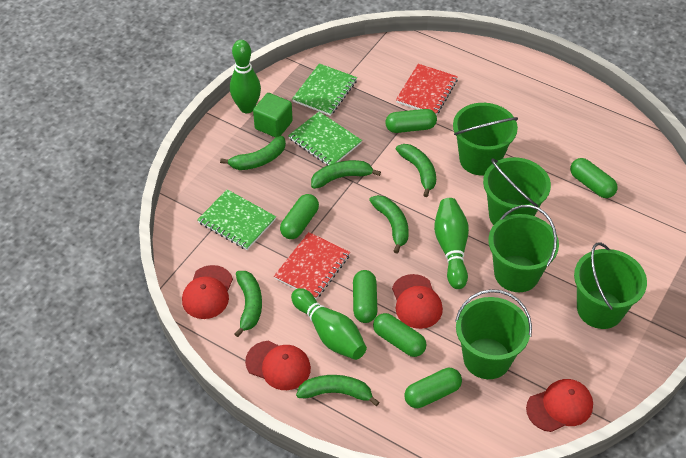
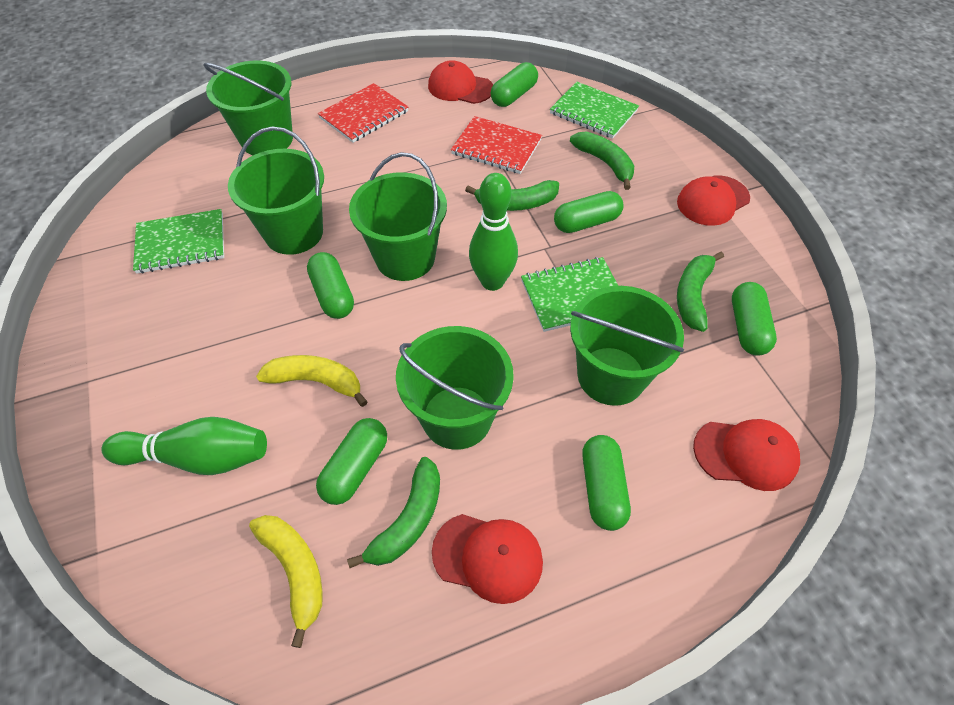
green banana: 6 -> 4
green bowling pin: 3 -> 2
green cube: 1 -> 0
yellow banana: 0 -> 2

